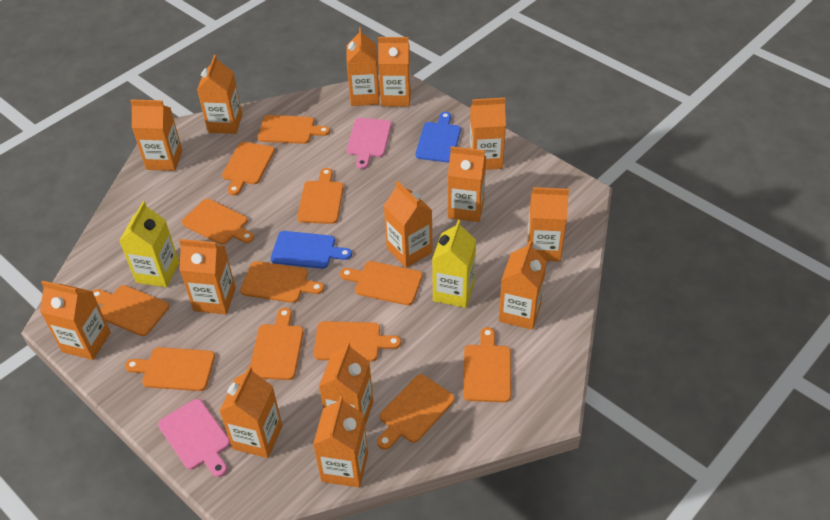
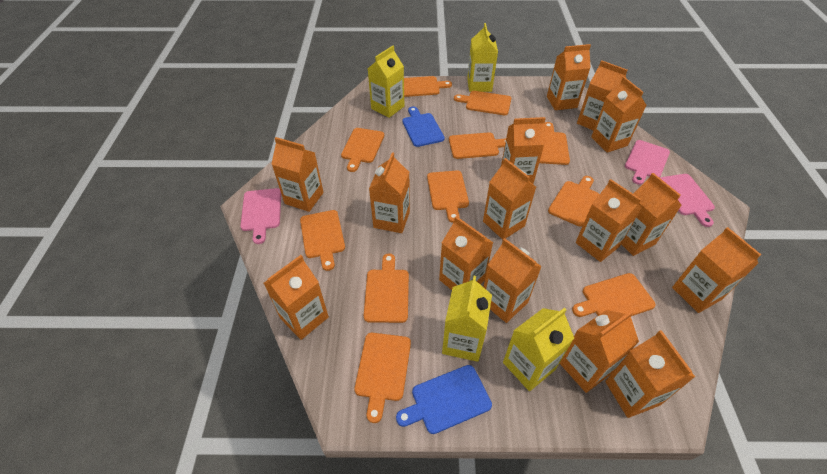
orange carton: 14 -> 15
orange cutting board: 12 -> 11
pink cutting board: 2 -> 3
yellow carton: 2 -> 4

